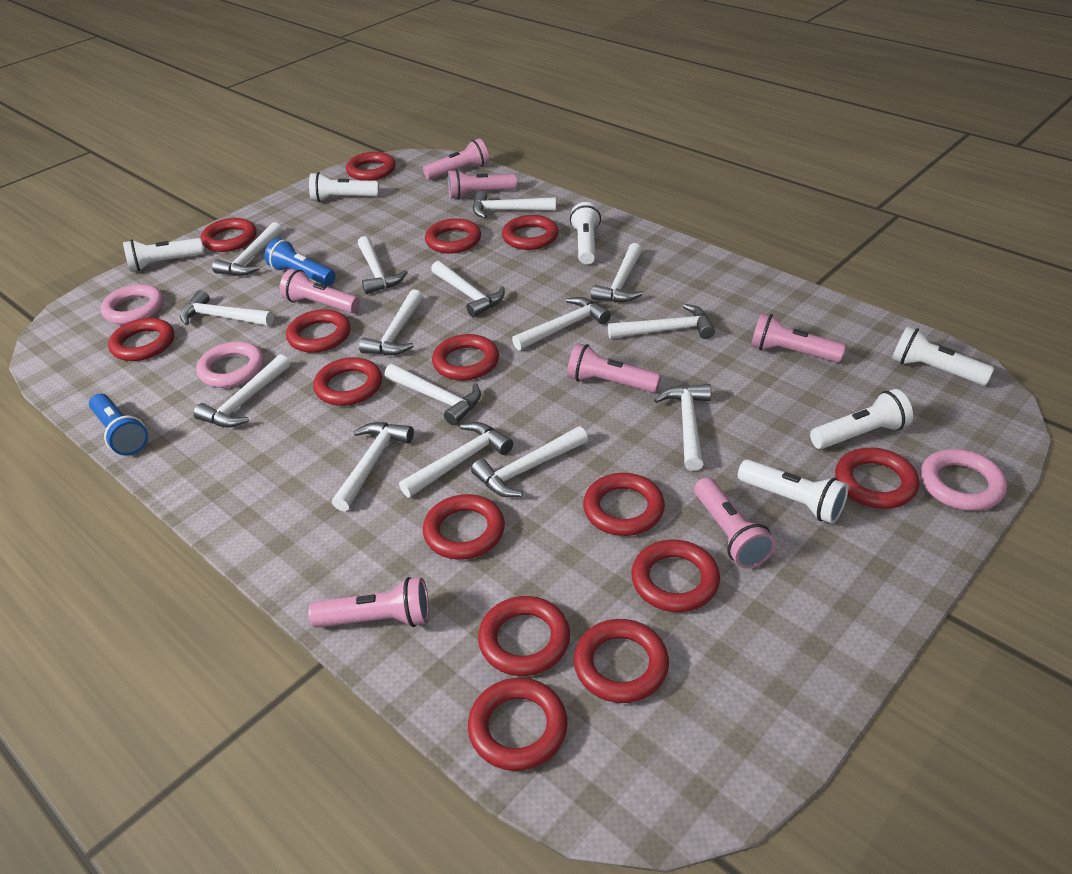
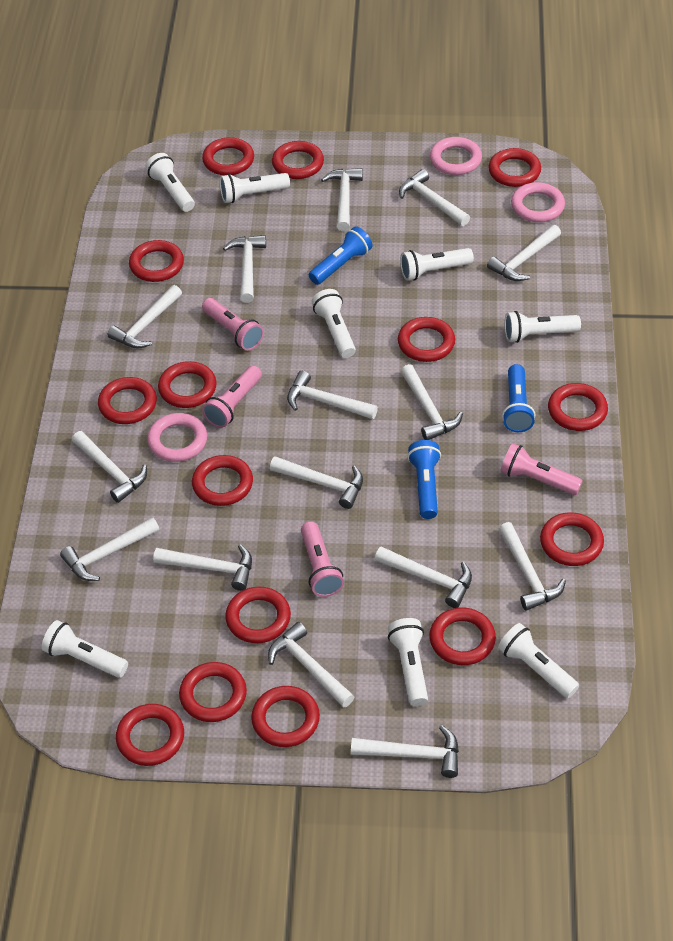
blue flashlight: 2 -> 3
pink flashlight: 7 -> 4
white flashlight: 6 -> 8

